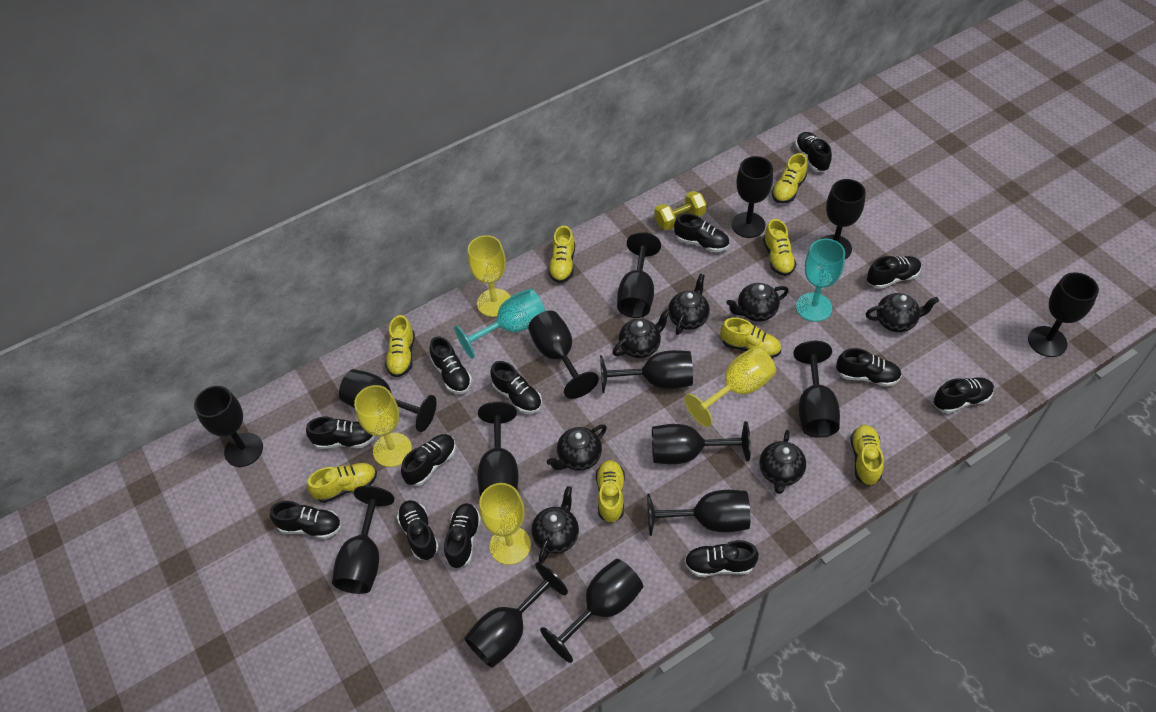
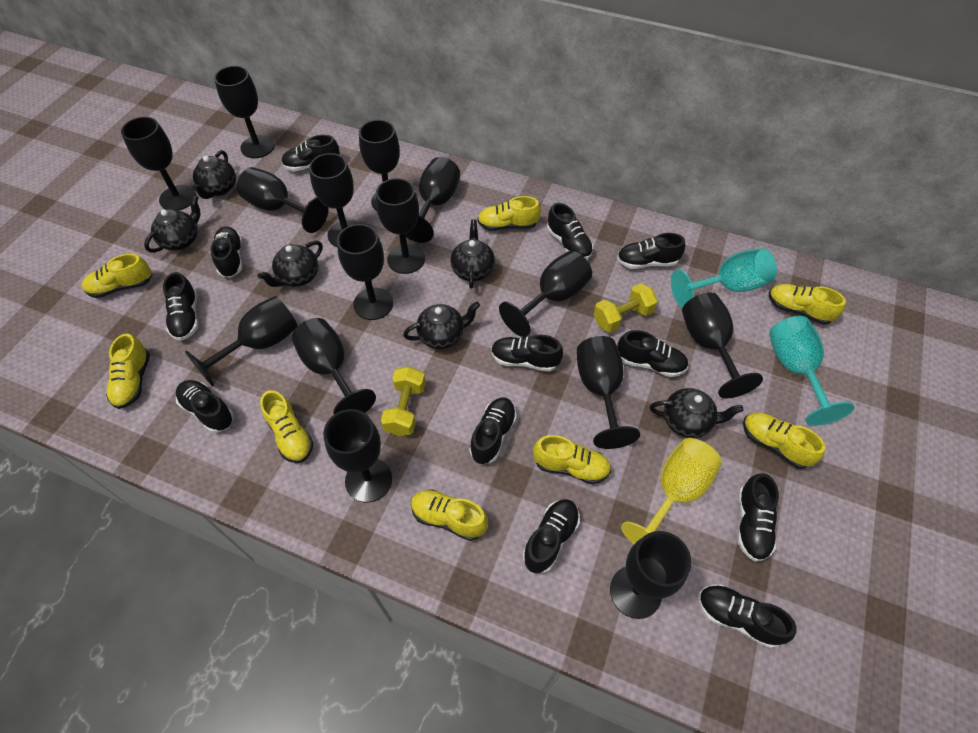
black shoe: 13 -> 12
black teapot: 7 -> 6
yellow dumbbell: 1 -> 2
yellow goblet: 4 -> 1

